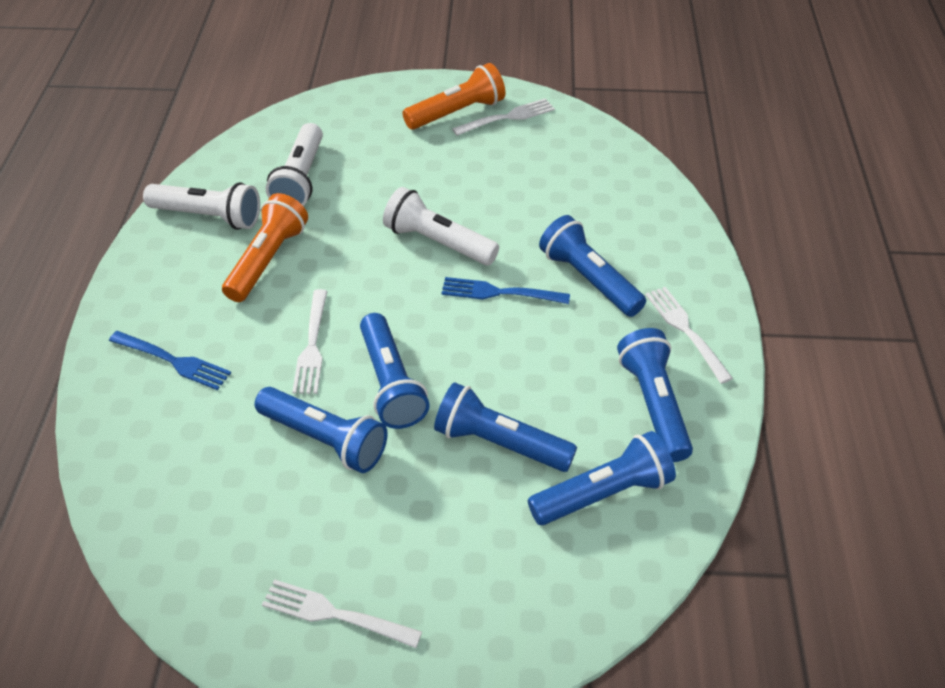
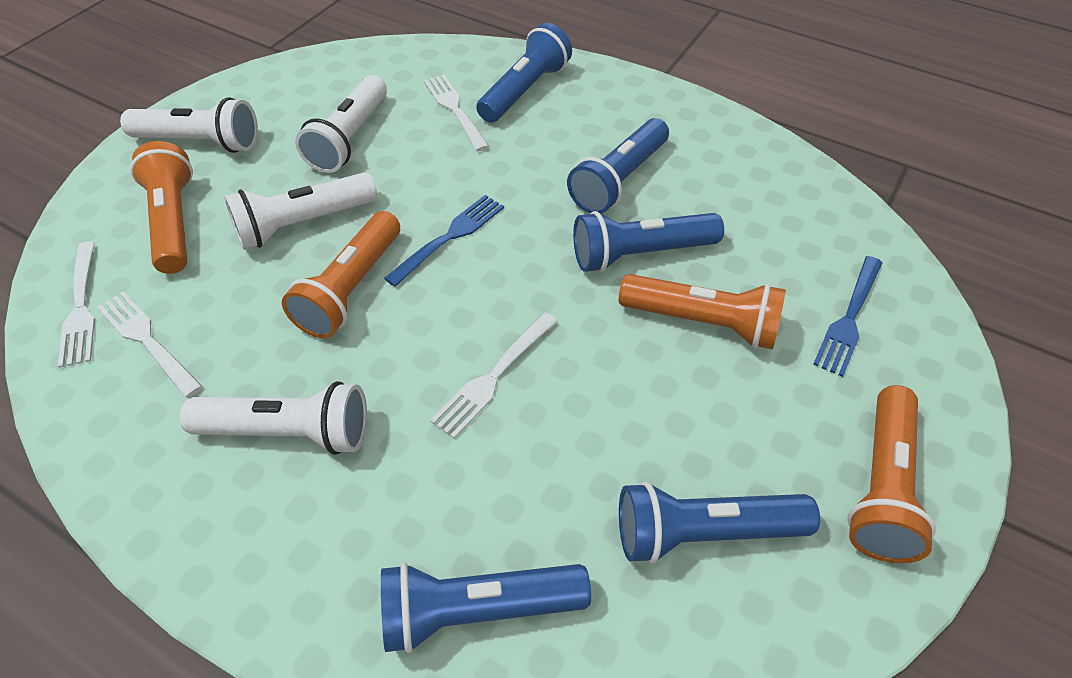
blue flashlight: 6 -> 5
orange flashlight: 2 -> 4
white flashlight: 3 -> 4

